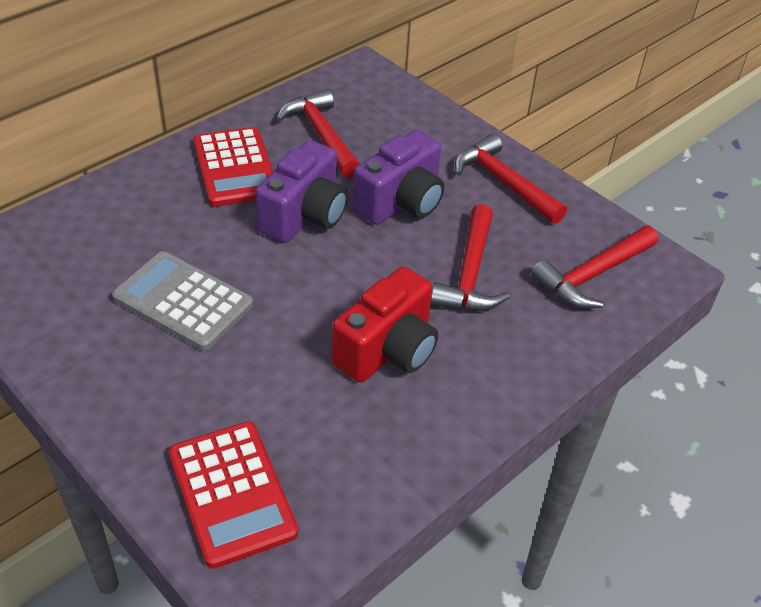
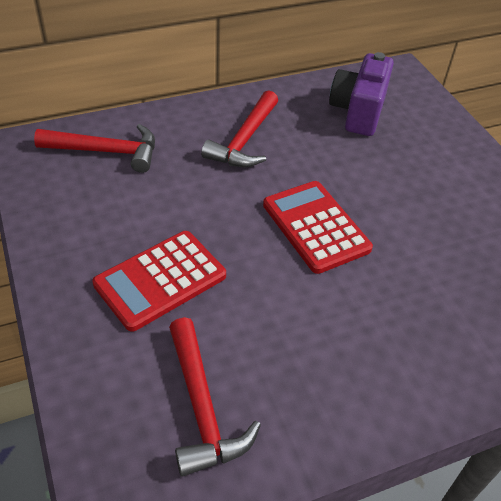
grey calculator: 1 -> 0
purple camera: 2 -> 1
red camera: 1 -> 0
red hammer: 4 -> 3

